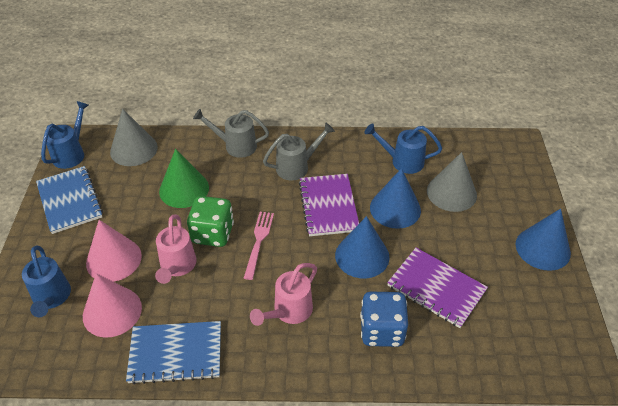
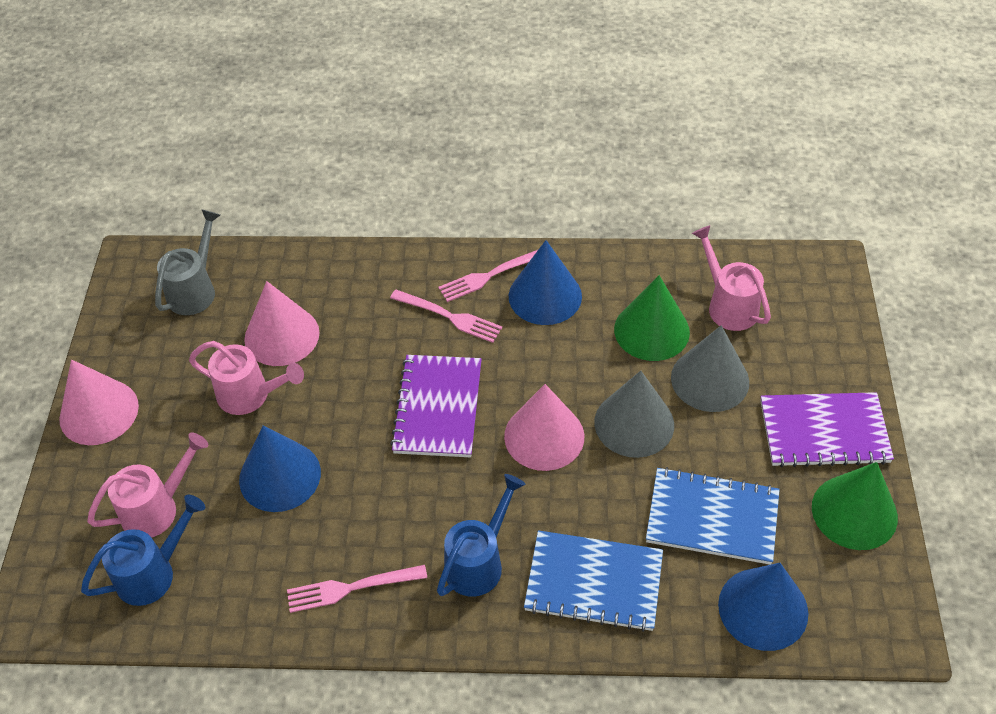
blue dice: 1 -> 0
blue watering can: 3 -> 2
green cone: 1 -> 2
green dice: 1 -> 0
grey watering can: 2 -> 1
pink cone: 2 -> 3
pink fork: 1 -> 3
pink watering can: 2 -> 3

